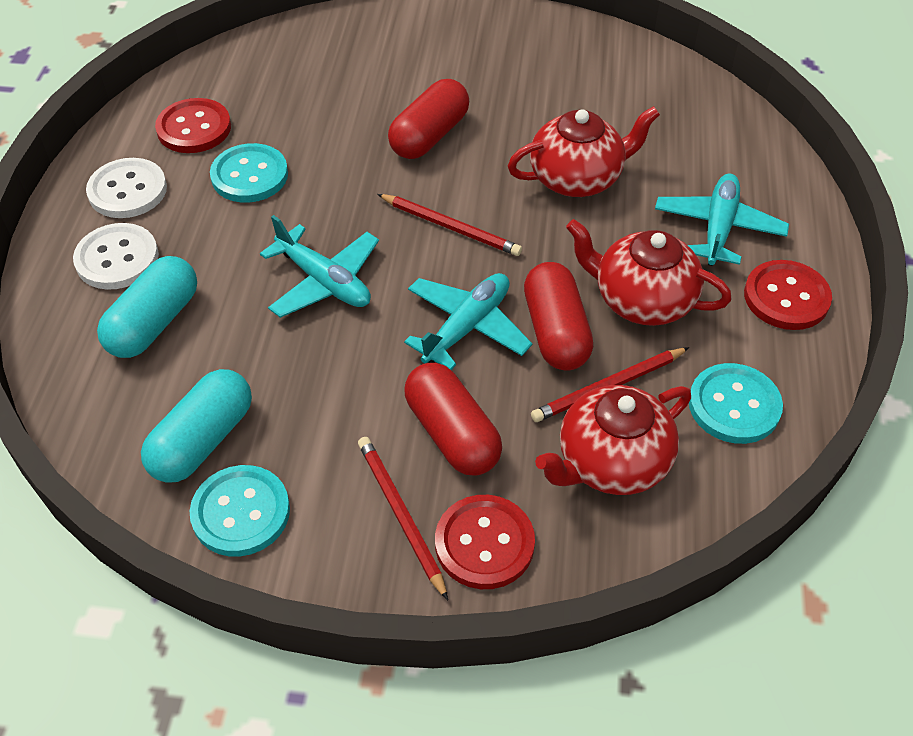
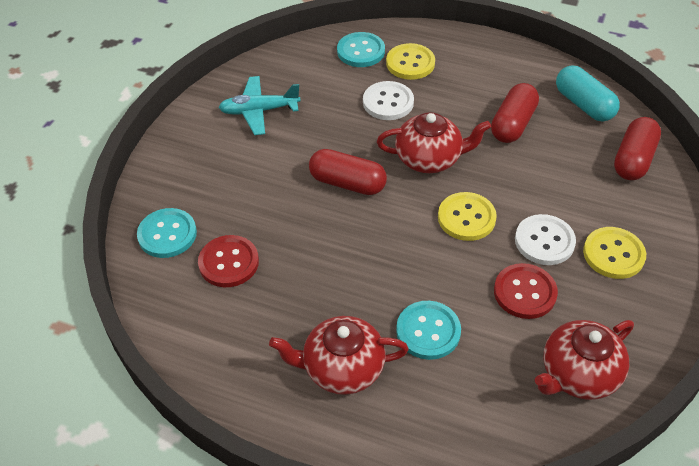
red button: 3 -> 2
red pencil: 3 -> 0
turquoise capsule: 2 -> 1
turquoise plane: 3 -> 1
yellow button: 0 -> 3

